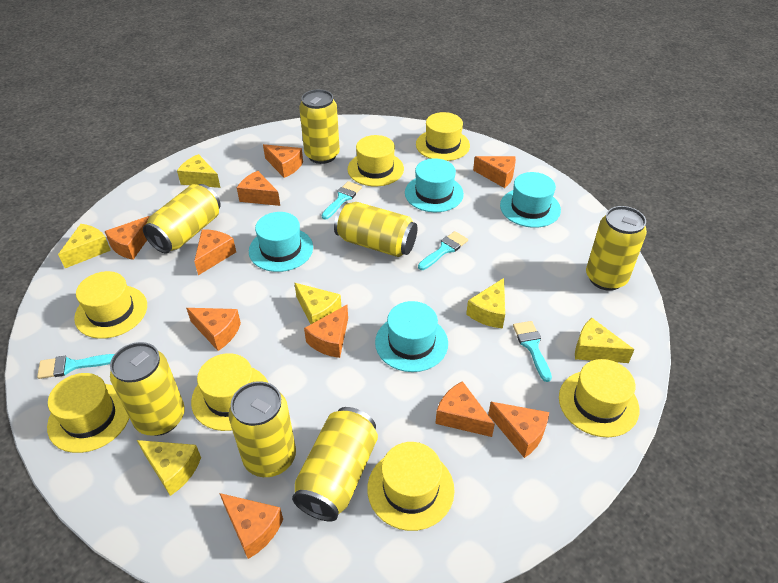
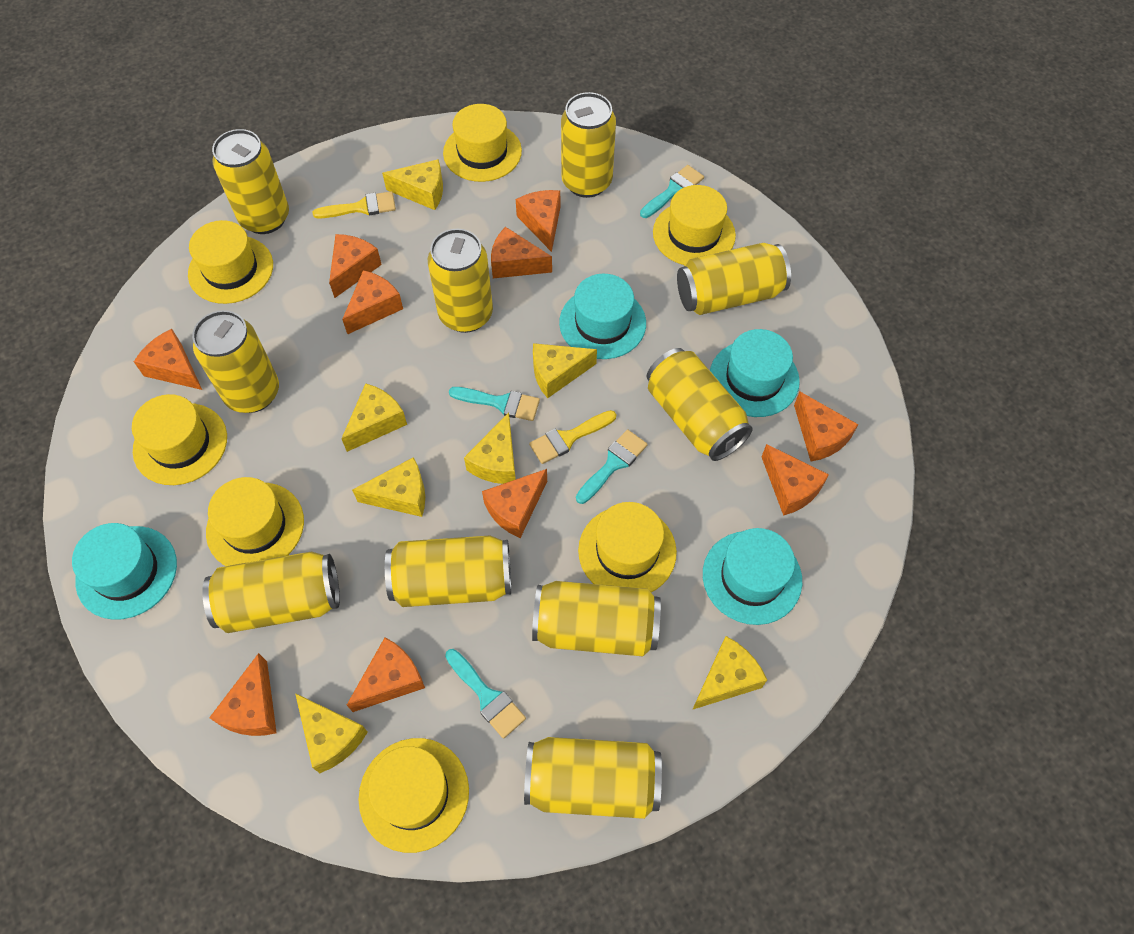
yellow brush: 0 -> 2
yellow can: 7 -> 10
yellow cheese: 6 -> 7

